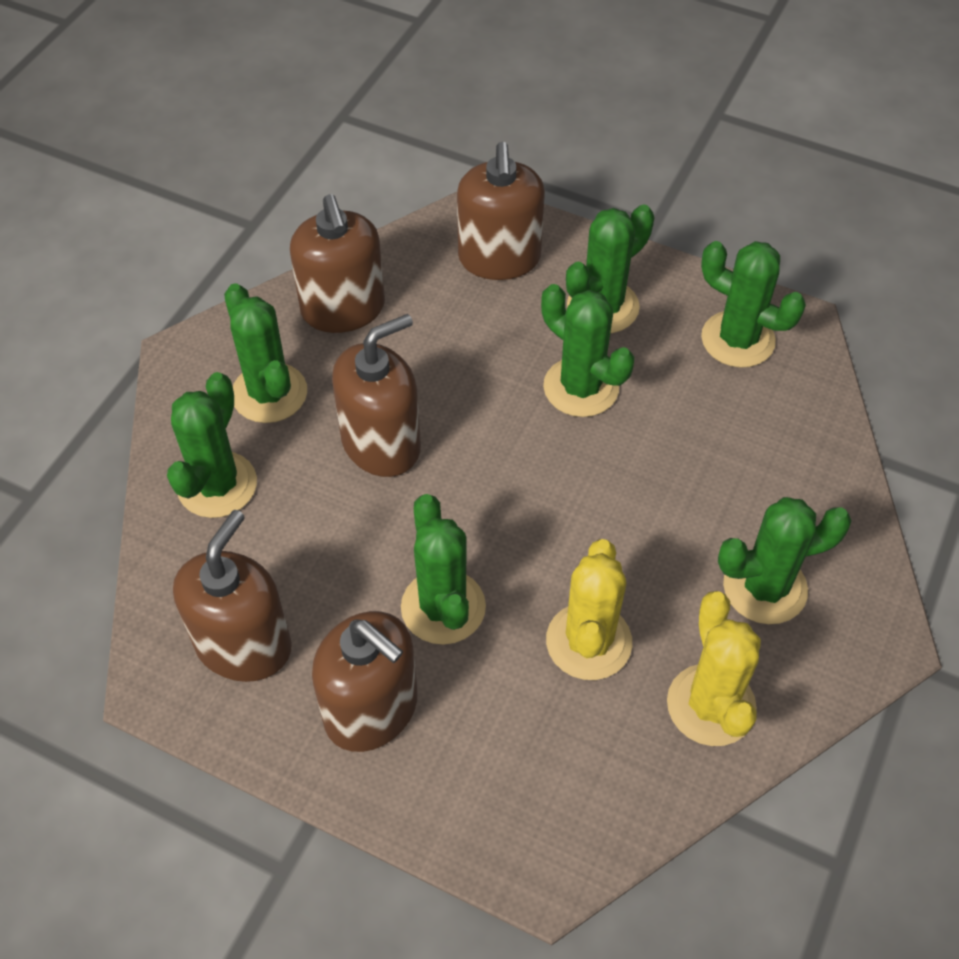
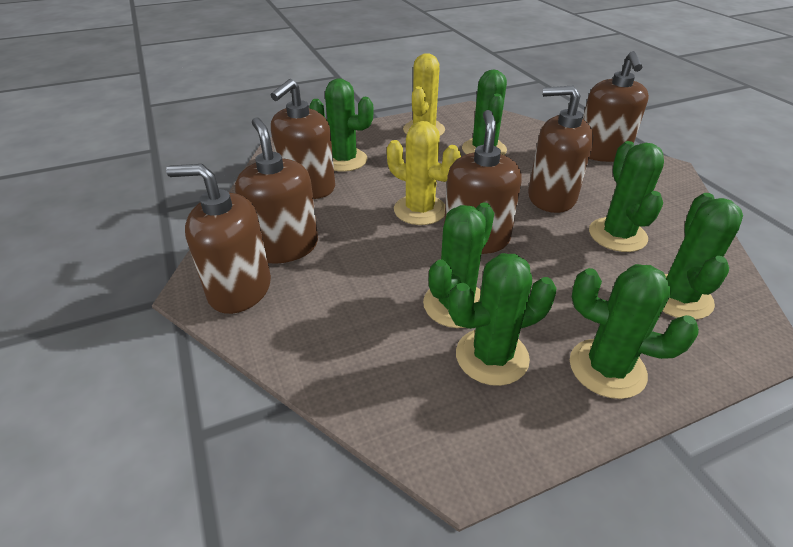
brown soap dispenser: 5 -> 6

